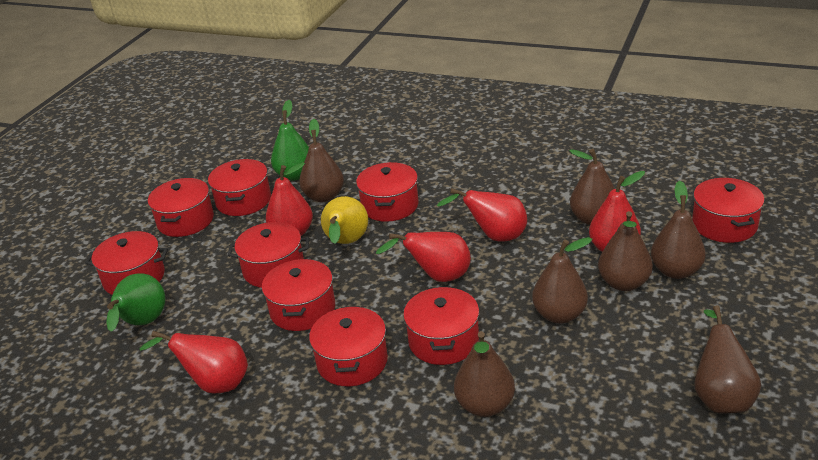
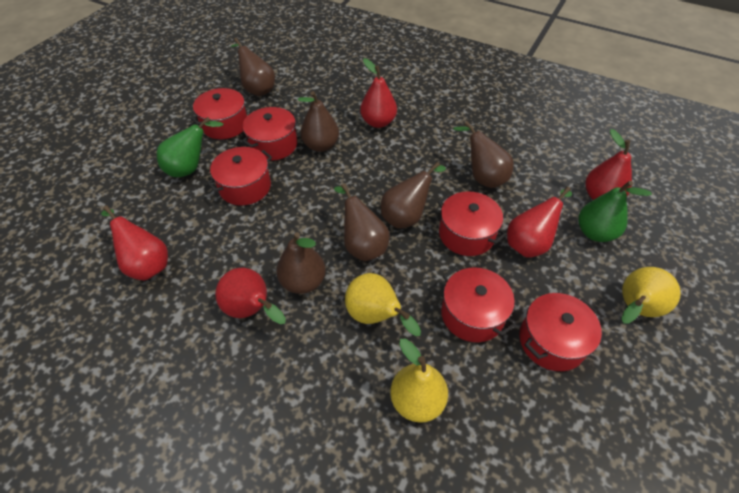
brown pear: 7 -> 6
red pot: 9 -> 6
yellow pear: 1 -> 3

